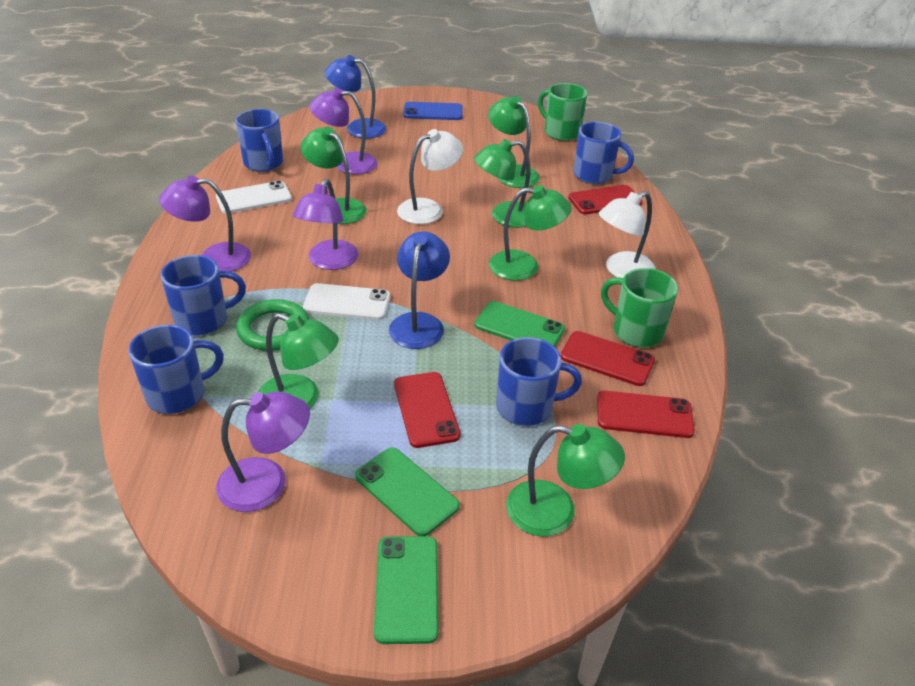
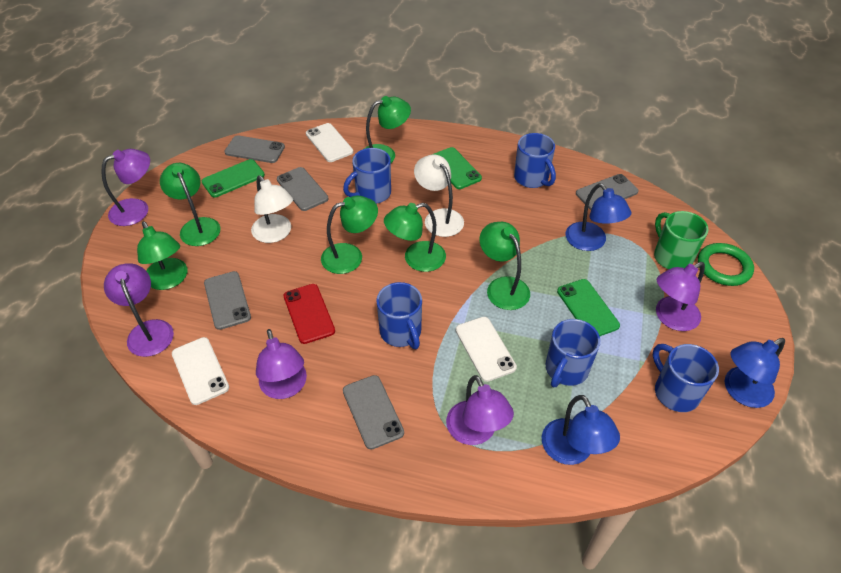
blue lamp: 2 -> 3
blue phone: 1 -> 0
green mug: 2 -> 1
grey phone: 0 -> 5
purple lamp: 4 -> 5
red phone: 4 -> 1
white phone: 2 -> 3

